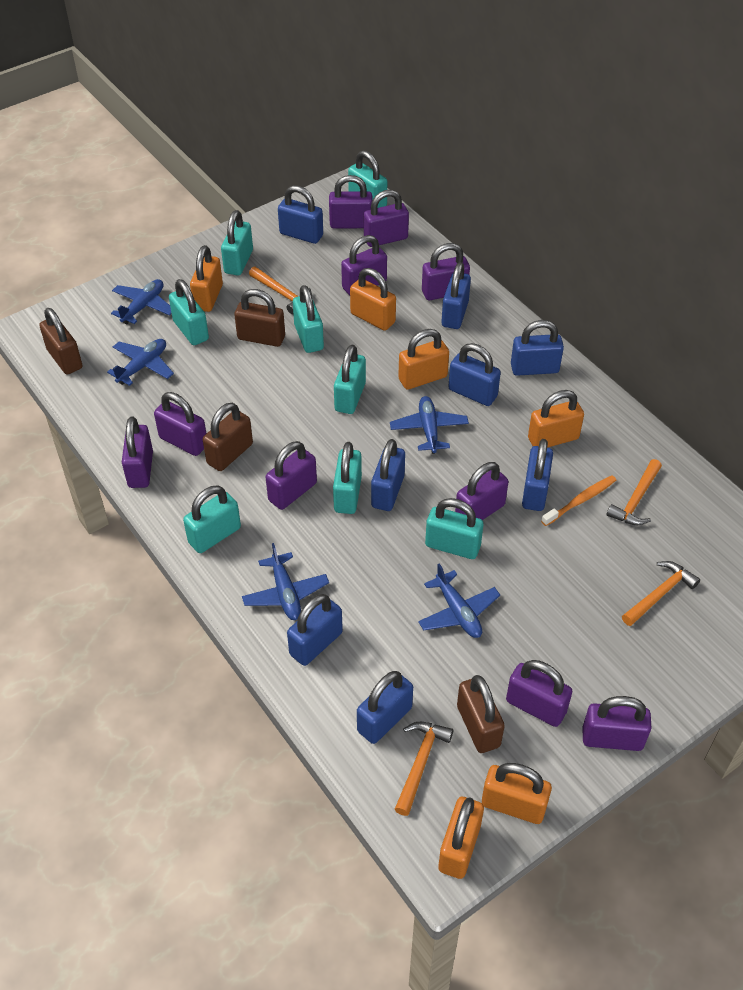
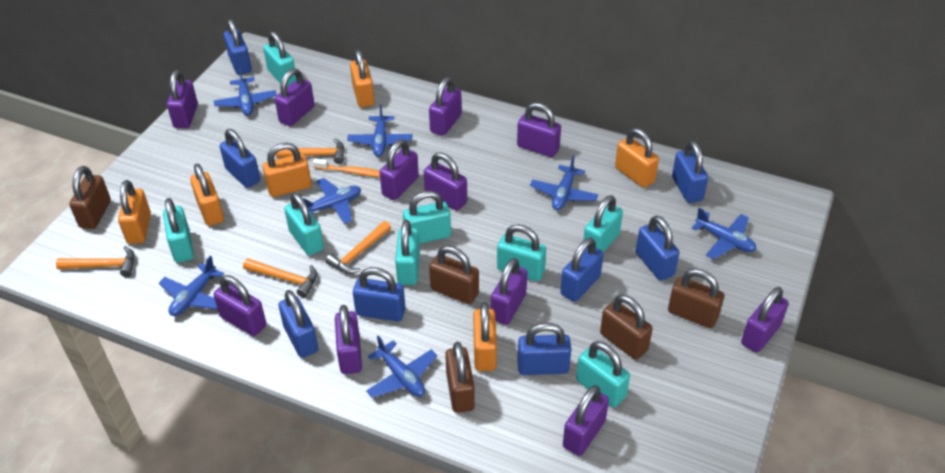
blue plane: 5 -> 7
brown padlock: 4 -> 5
purple padlock: 10 -> 11

